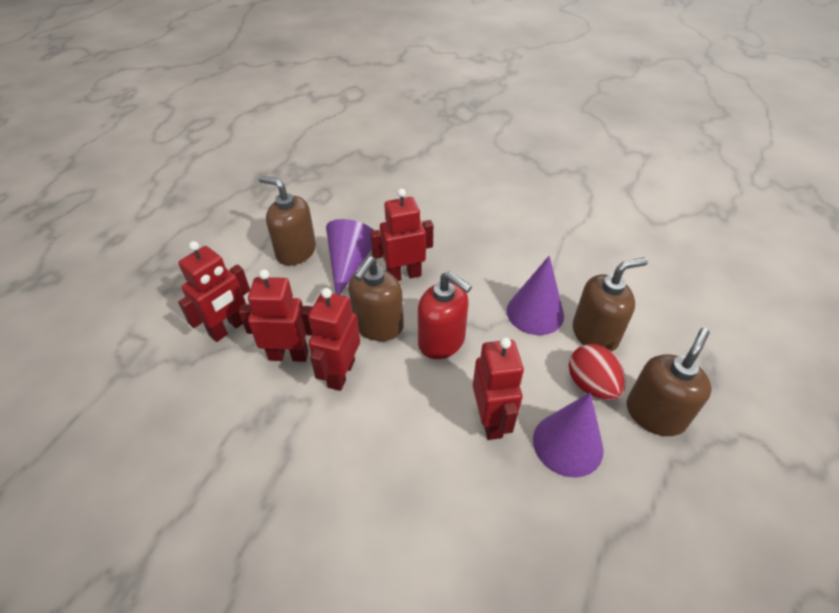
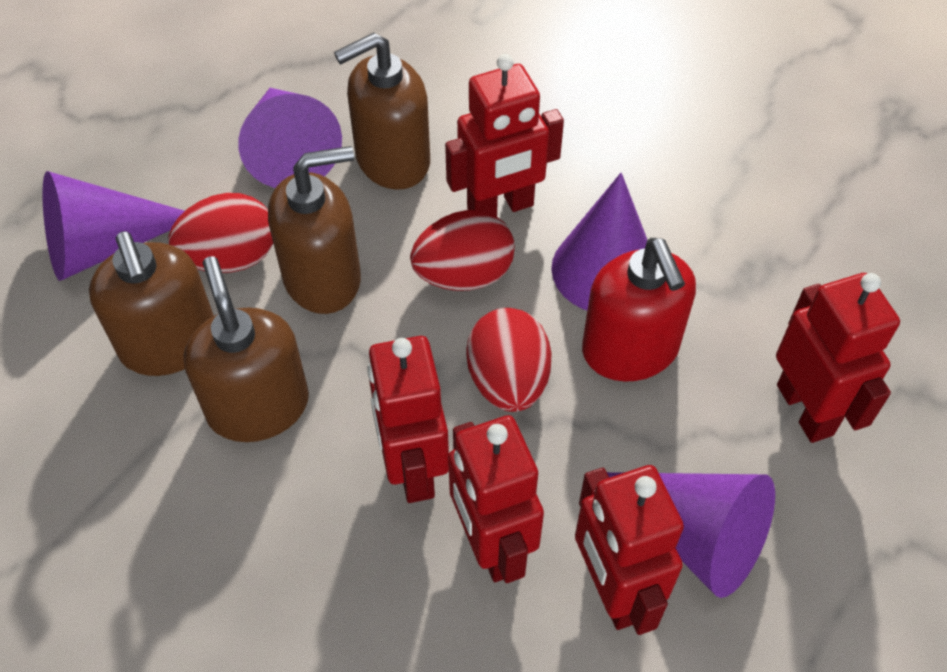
purple cone: 3 -> 4
red egg: 1 -> 3

